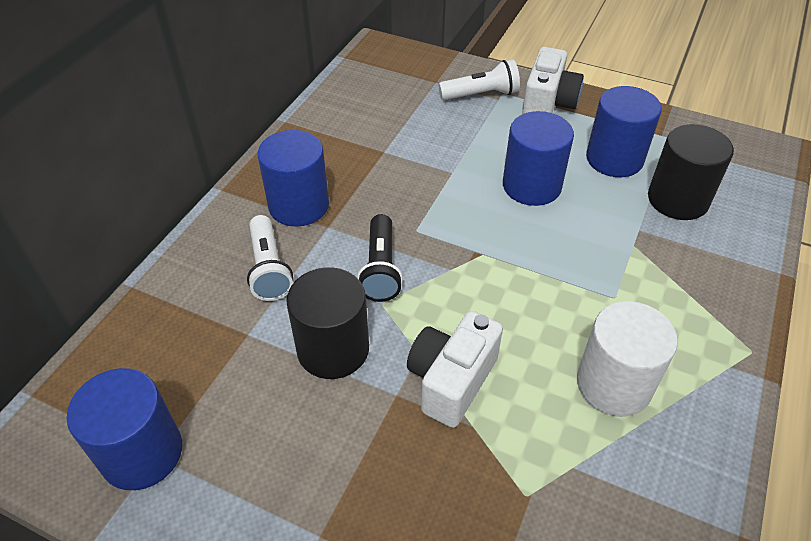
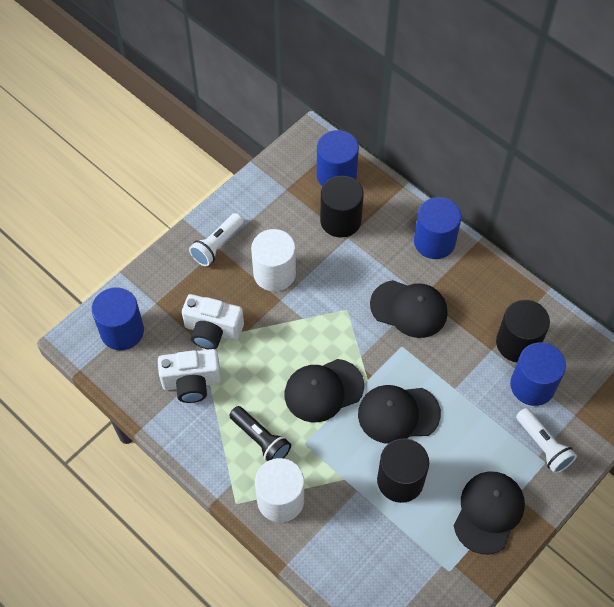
black cap: 0 -> 4
black cylinder: 2 -> 3
white cylinder: 1 -> 2

